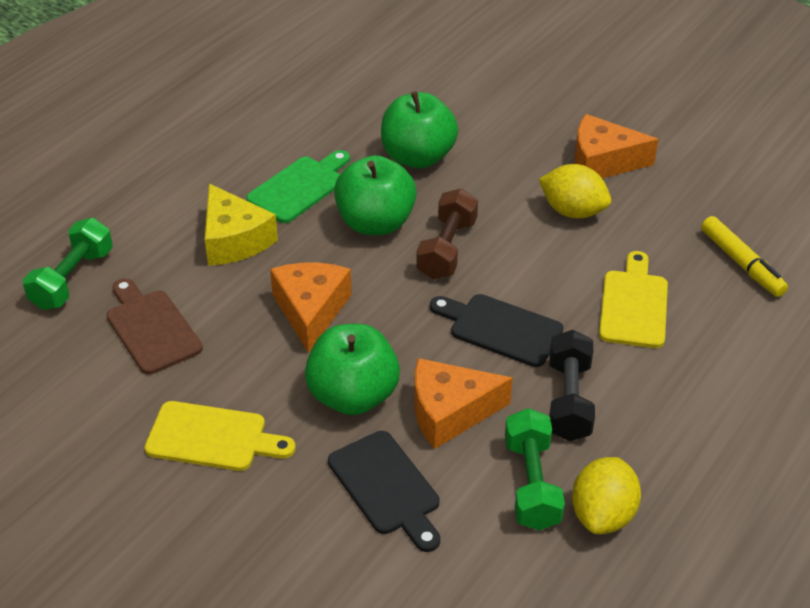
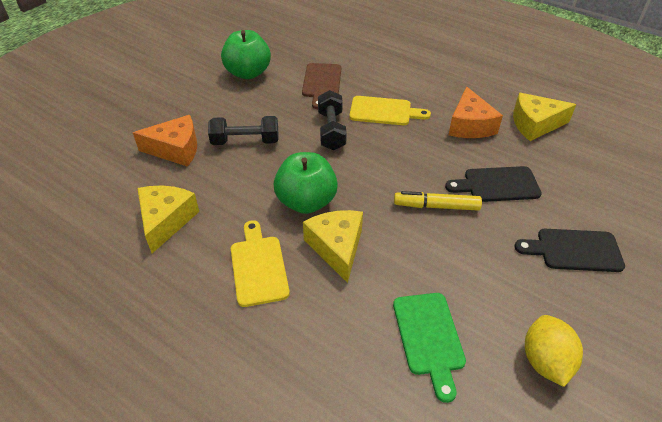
black dumbbell: 1 -> 2
brown dumbbell: 1 -> 0
green apple: 3 -> 2
green dumbbell: 2 -> 0
orange cheese: 3 -> 2
yellow cheese: 1 -> 3
yellow lemon: 2 -> 1

